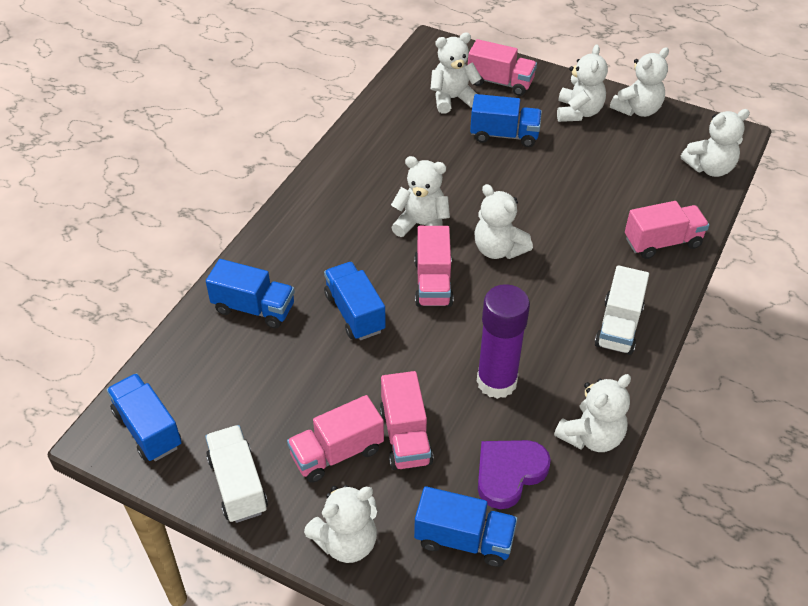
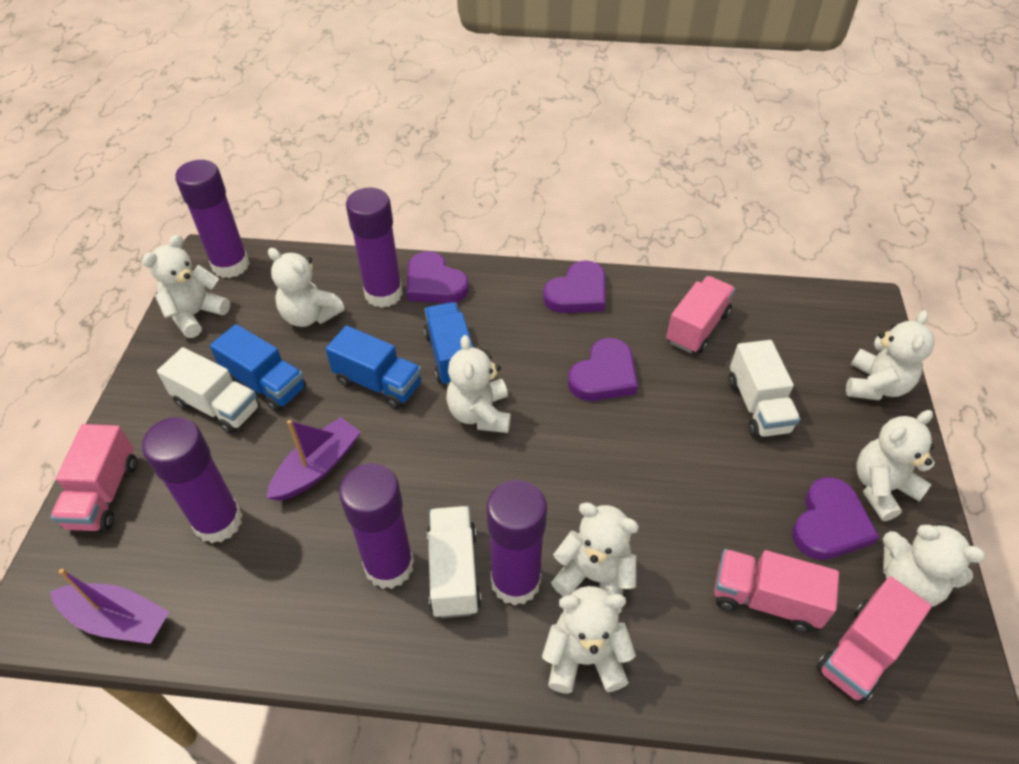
blue truck: 5 -> 3
pink truck: 5 -> 4
purple boat: 0 -> 2
purple glue stick: 1 -> 5
purple heart: 1 -> 4
white truck: 2 -> 3

